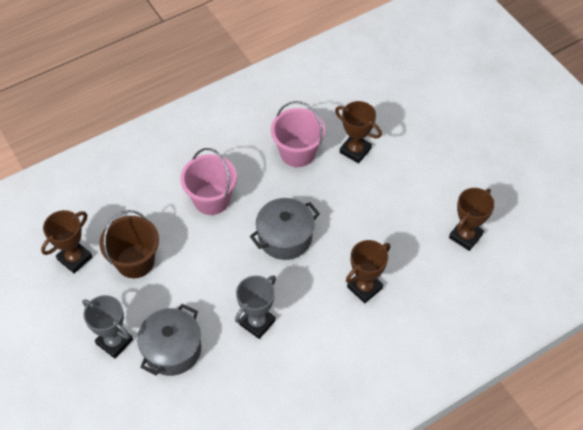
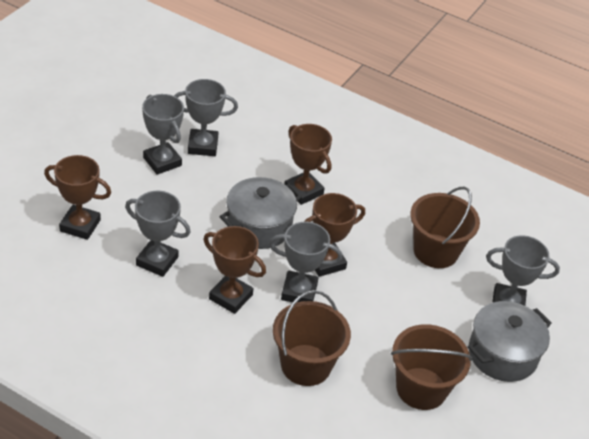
brown bucket: 1 -> 3
grey trophy: 2 -> 5
pink bucket: 2 -> 0

